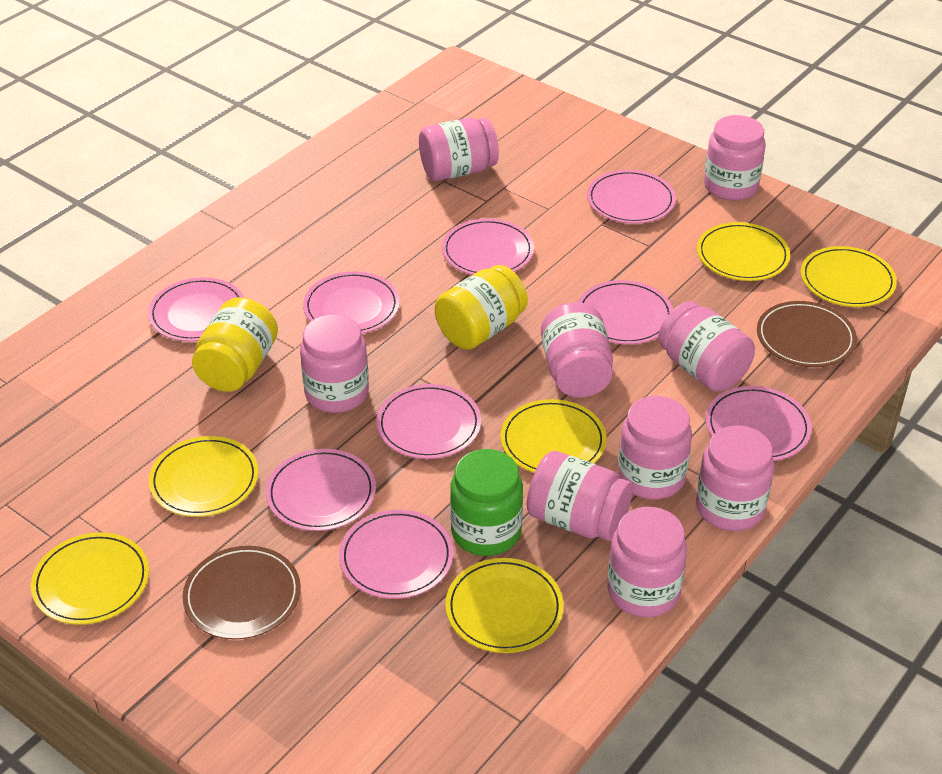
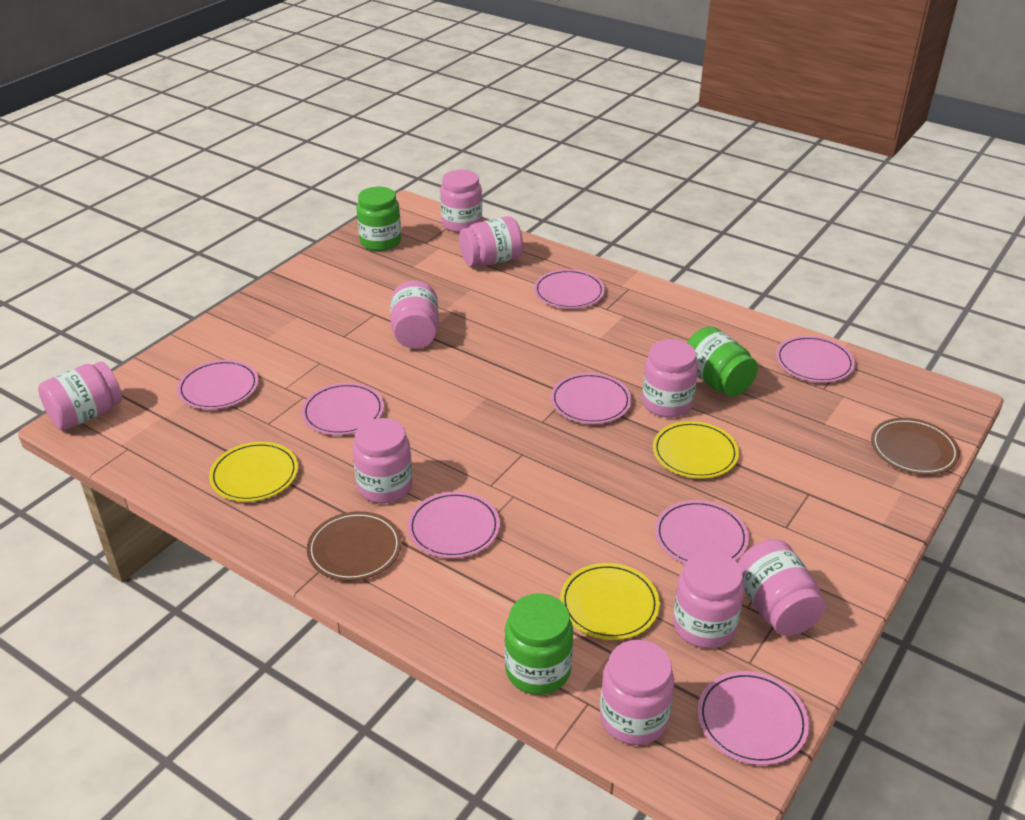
green jar: 1 -> 3
pink plate: 9 -> 8
yellow jar: 2 -> 0
yellow plate: 6 -> 3

